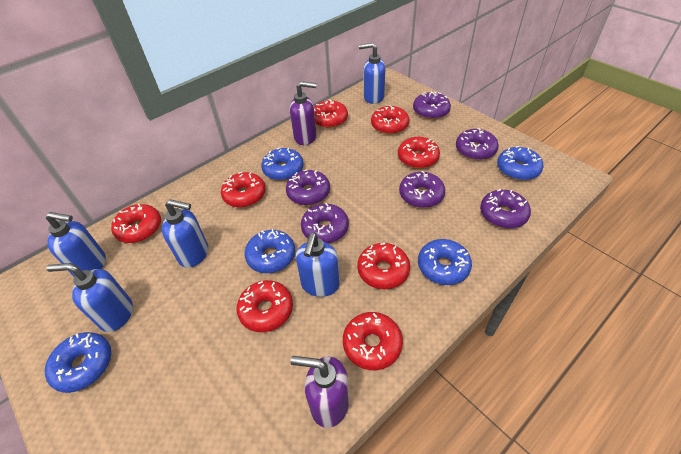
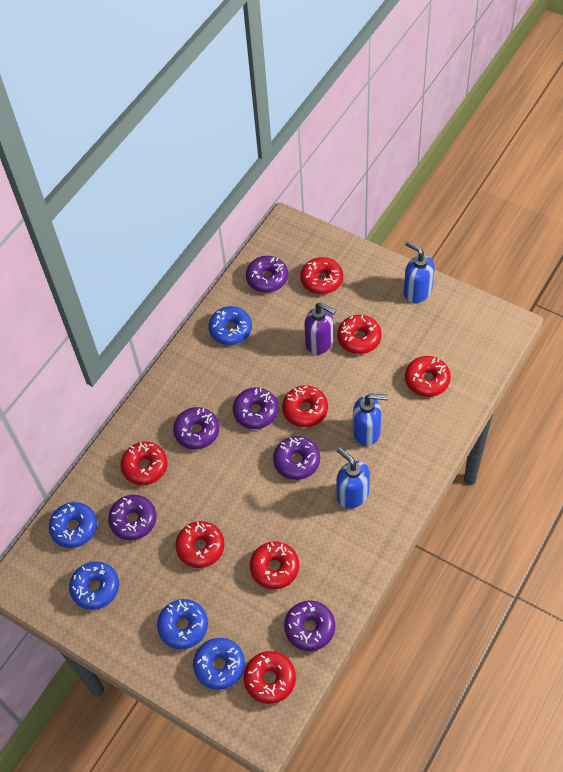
blue soap dispenser: 5 -> 3
purple soap dispenser: 2 -> 1

